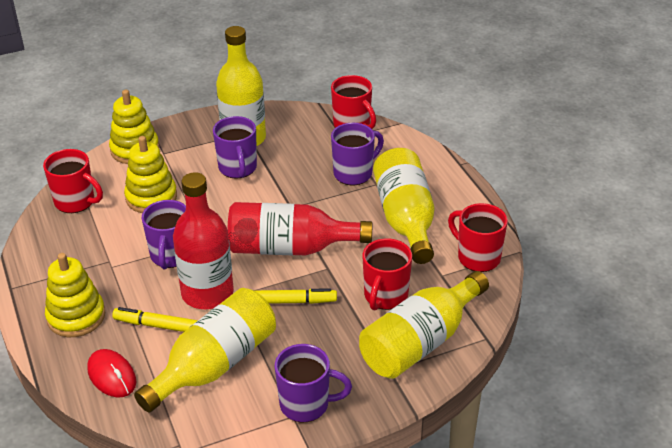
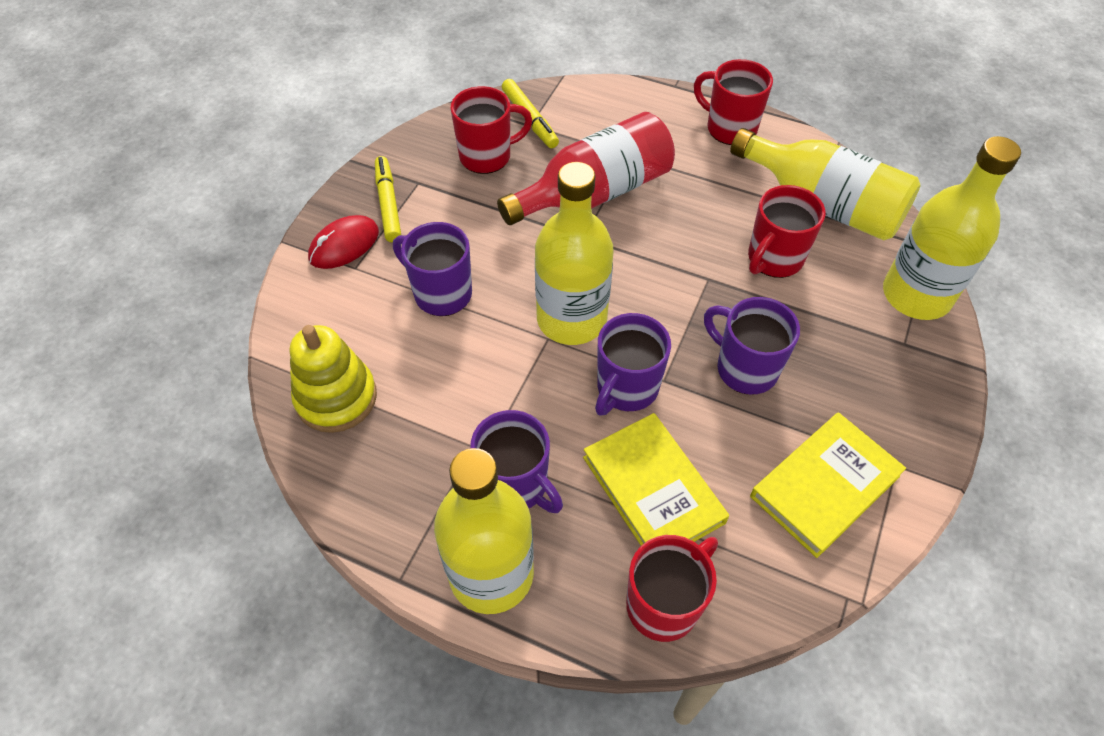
red bottle: 2 -> 1
yellow book: 0 -> 2
yellow stacking toy: 3 -> 1

